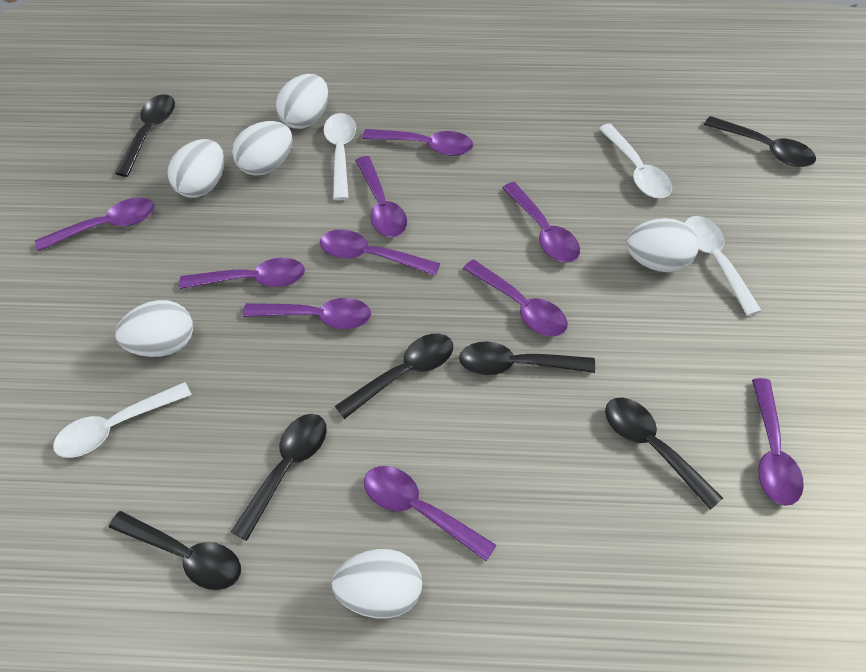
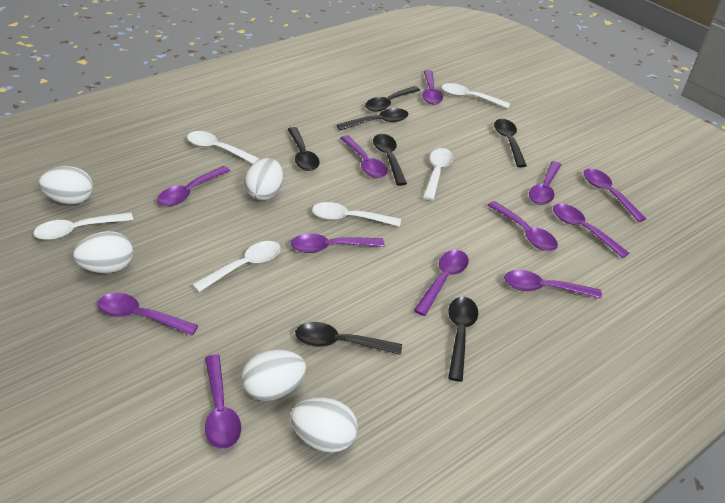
purple spoon: 10 -> 12
white egg: 6 -> 5
white spoon: 4 -> 6

